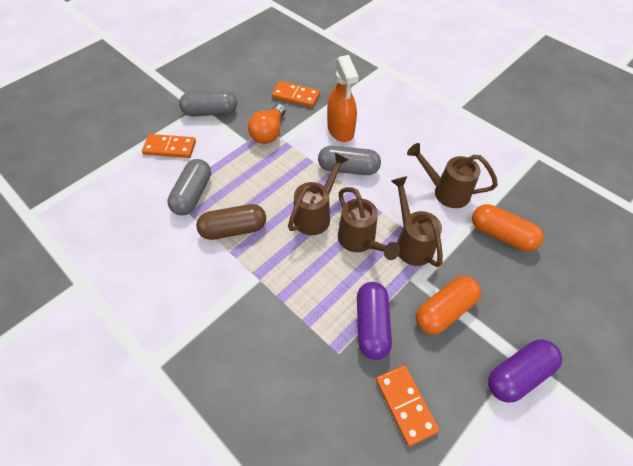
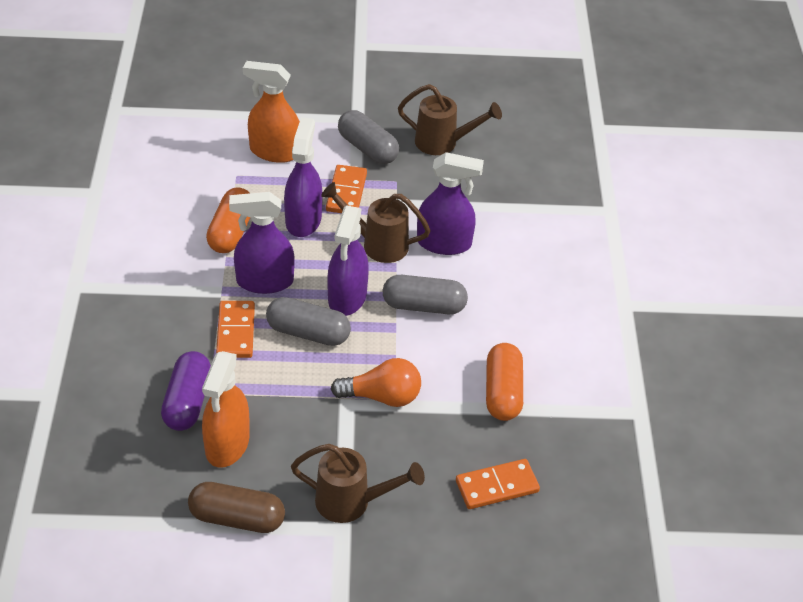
brown watering can: 4 -> 3
orange spray bottle: 1 -> 2
purple capsule: 2 -> 1
purple spray bottle: 0 -> 4

